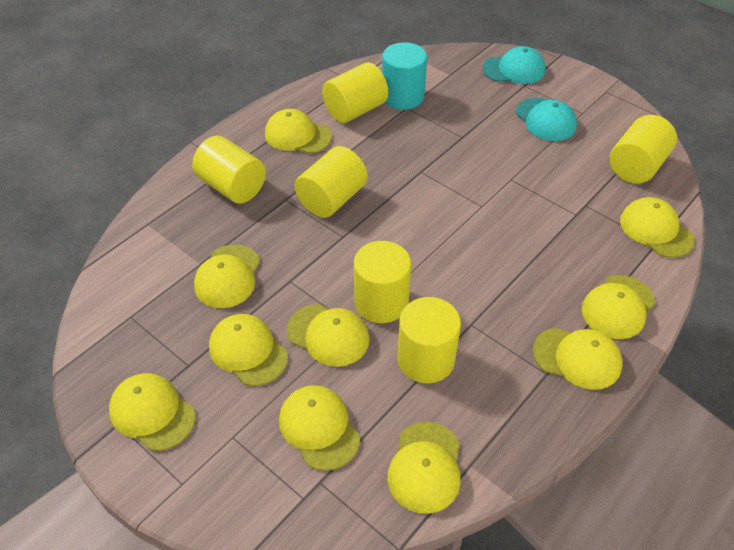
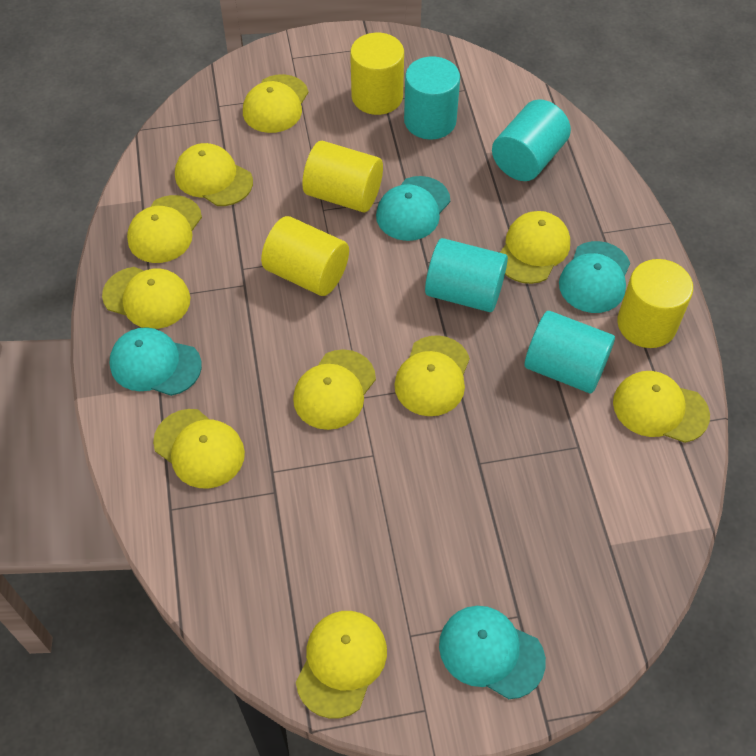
turquoise cap: 2 -> 4
turquoise cylinder: 1 -> 4
yellow cylinder: 6 -> 4

